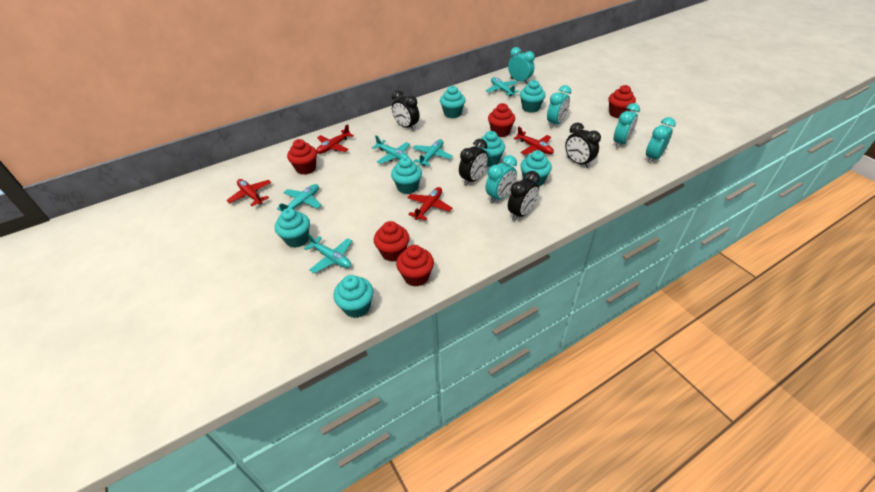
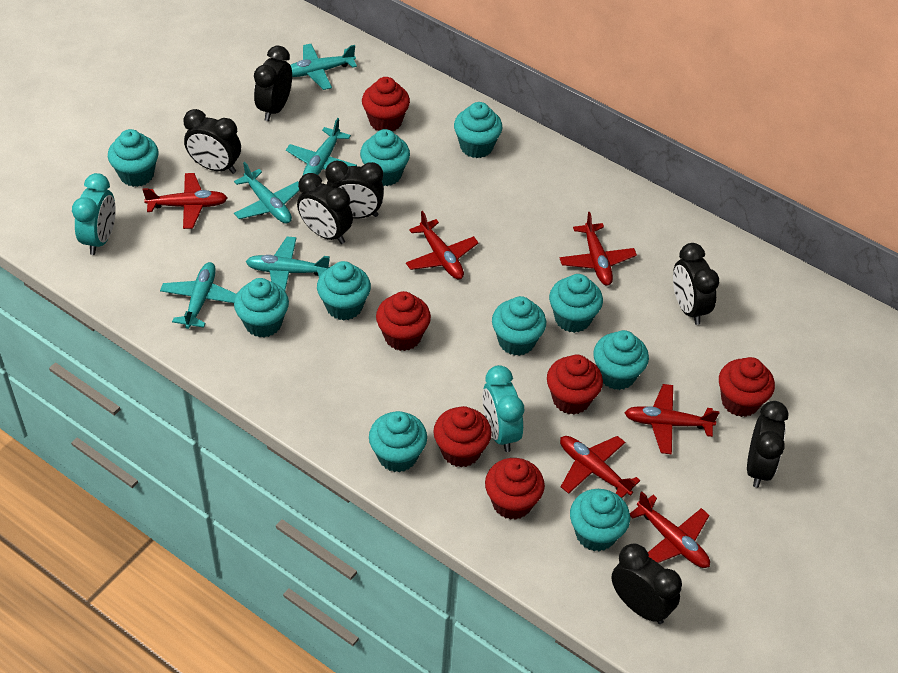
black clock: 4 -> 7
red cupcake: 5 -> 6
red plane: 4 -> 6
turquoise clock: 5 -> 2
turquoise cupcake: 7 -> 10

